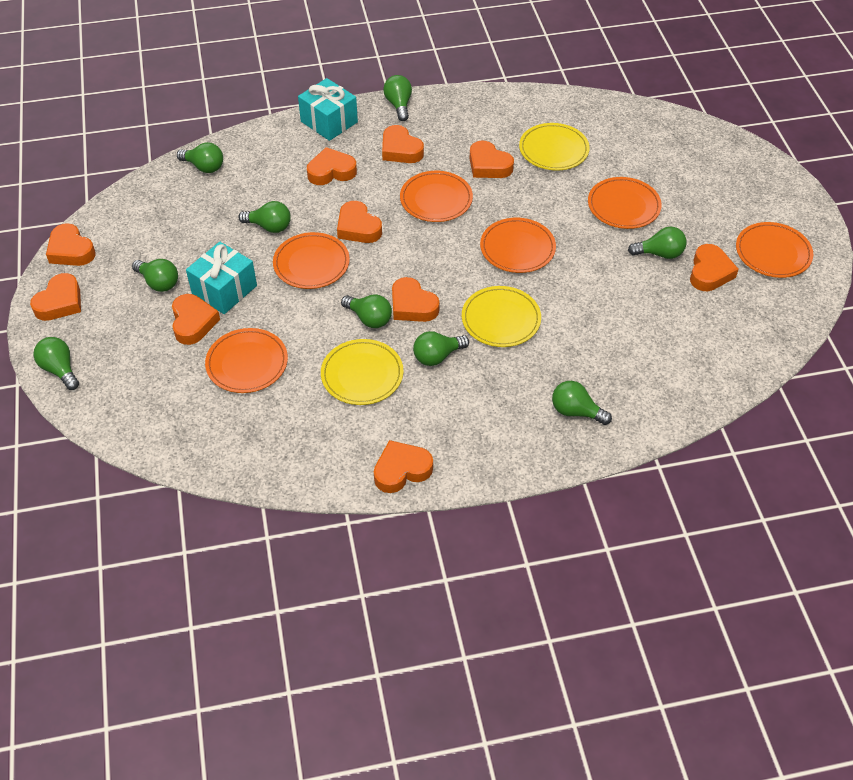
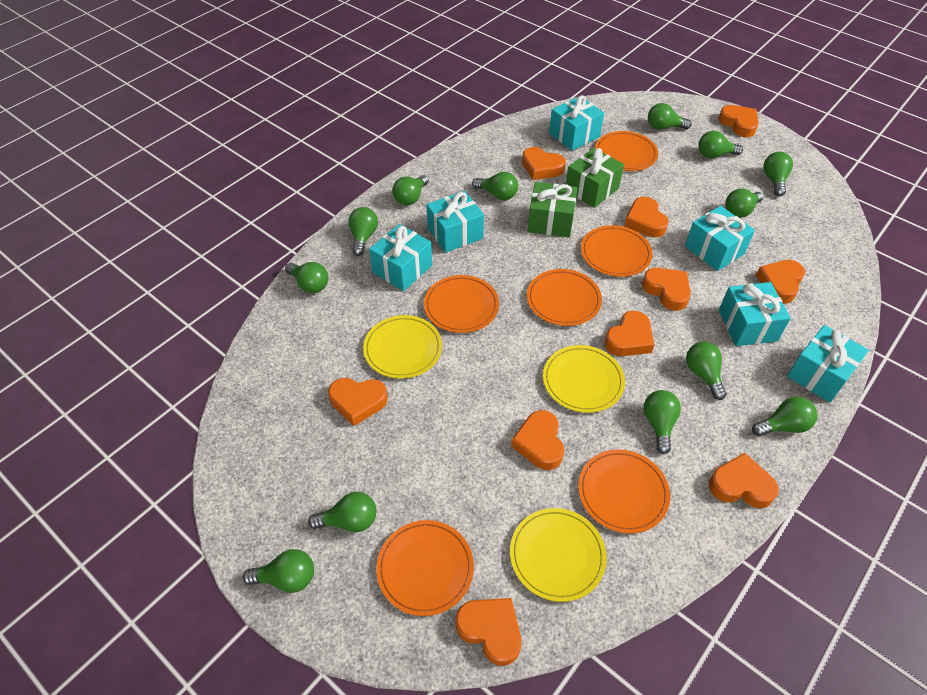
green gift: 0 -> 2
green light bulb: 9 -> 13
turquoise gift: 2 -> 6

